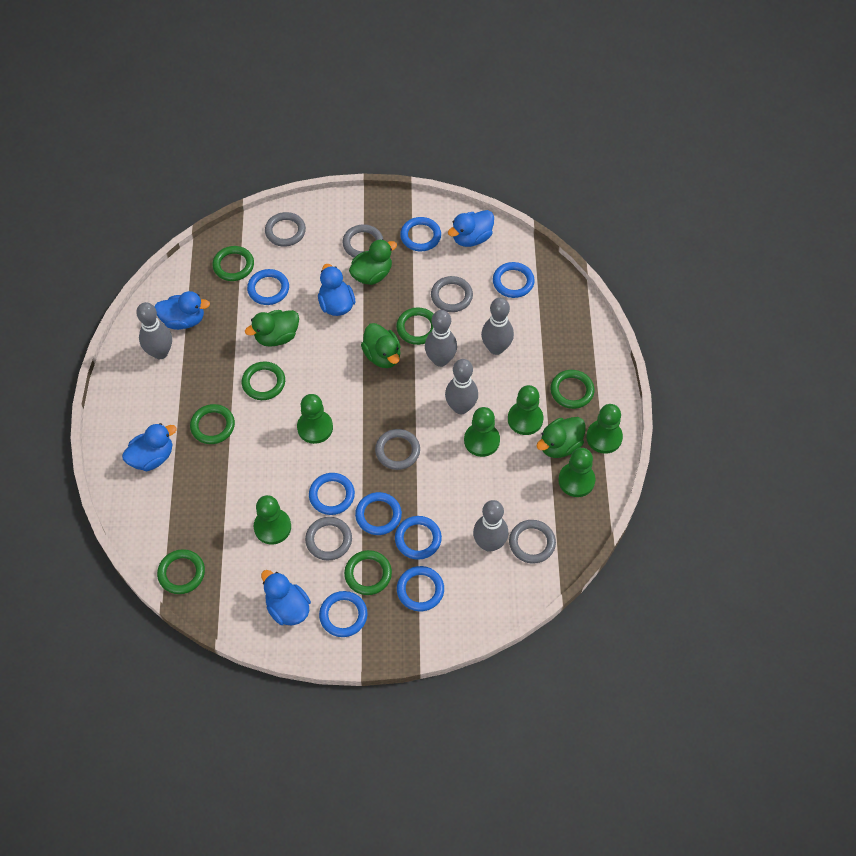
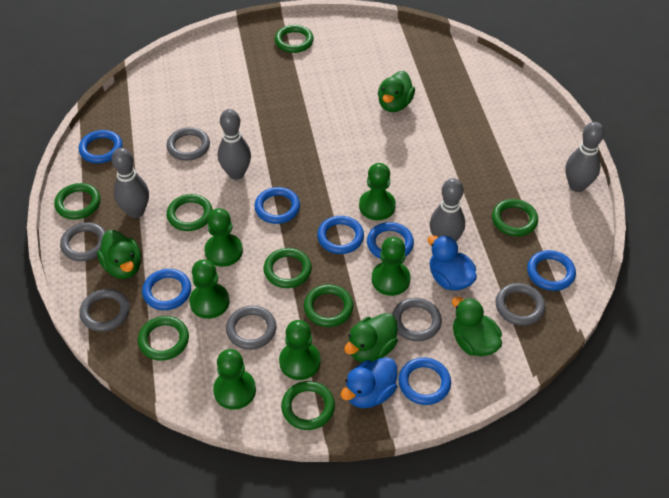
blue duck: 5 -> 2
blue ring: 8 -> 7
green ring: 7 -> 8
grey bowling pin: 5 -> 4

